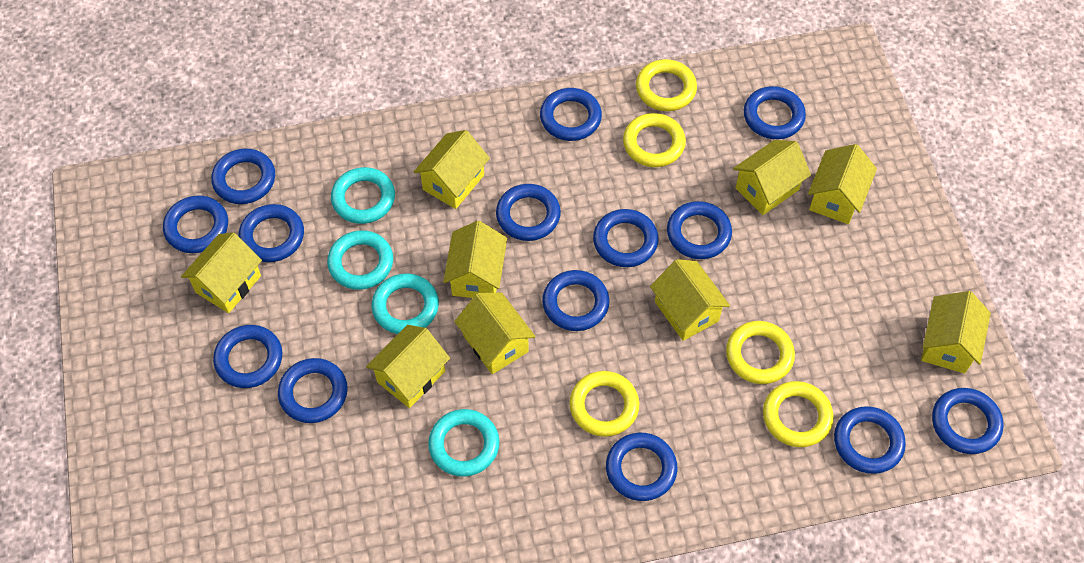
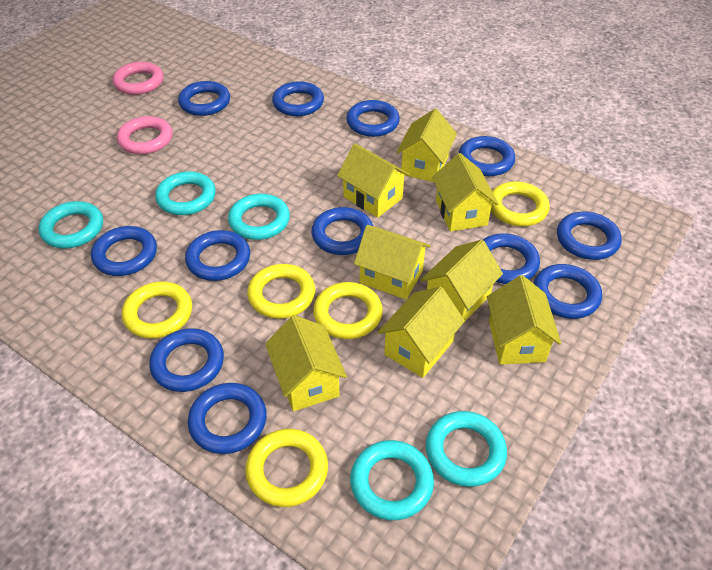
blue ring: 14 -> 12
pink ring: 0 -> 2
turquoise ring: 4 -> 5
yellow house: 9 -> 8

